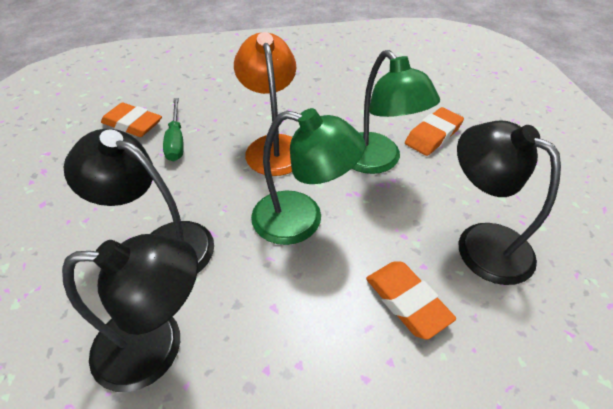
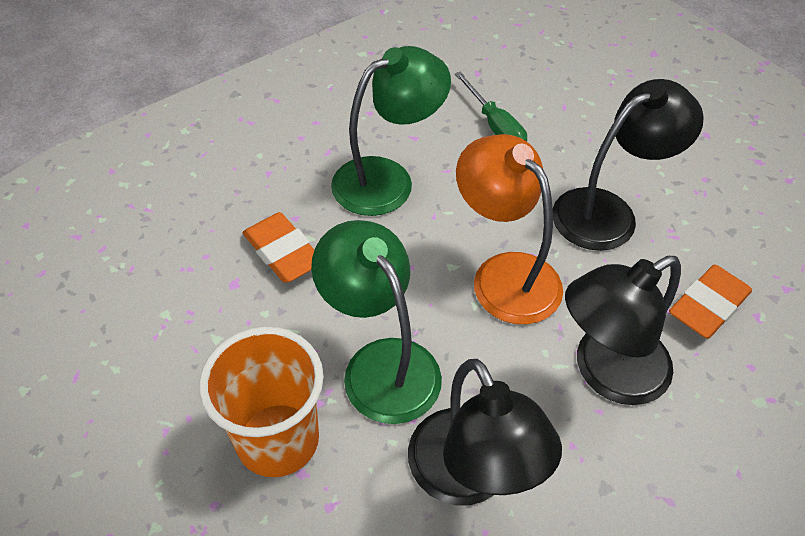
orange cup: 0 -> 1
orange eraser: 3 -> 2

